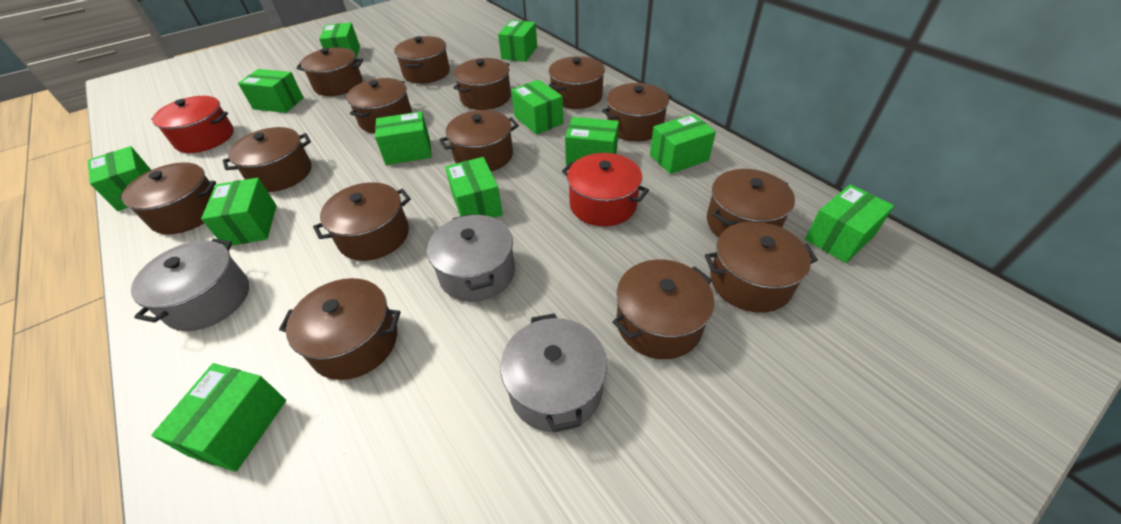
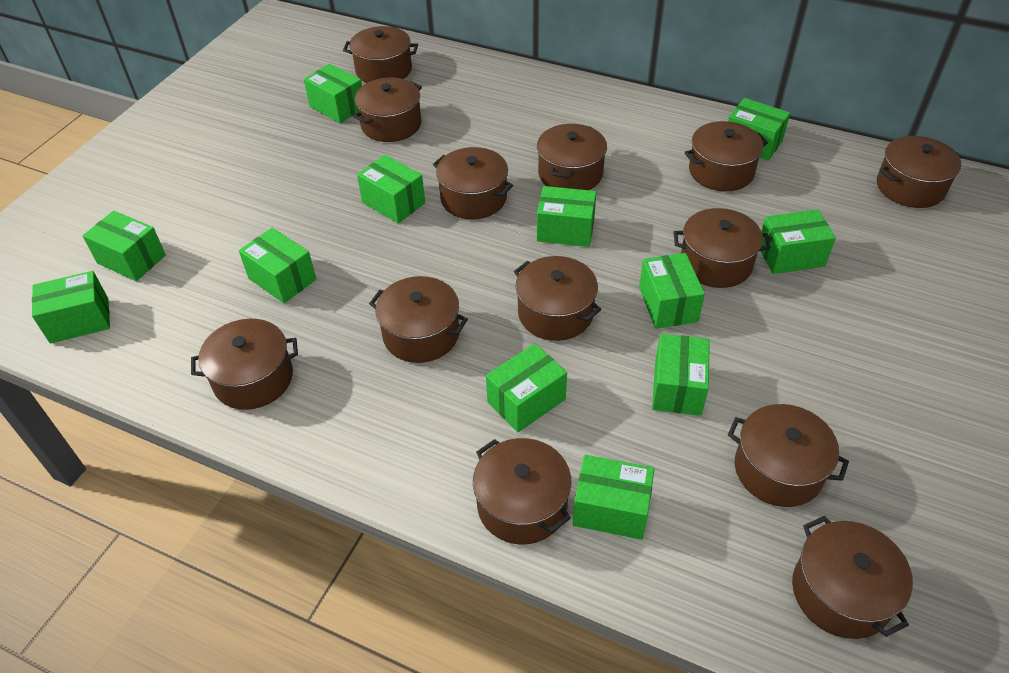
brown pot: 14 -> 13
grey pot: 3 -> 0
red pot: 2 -> 0

